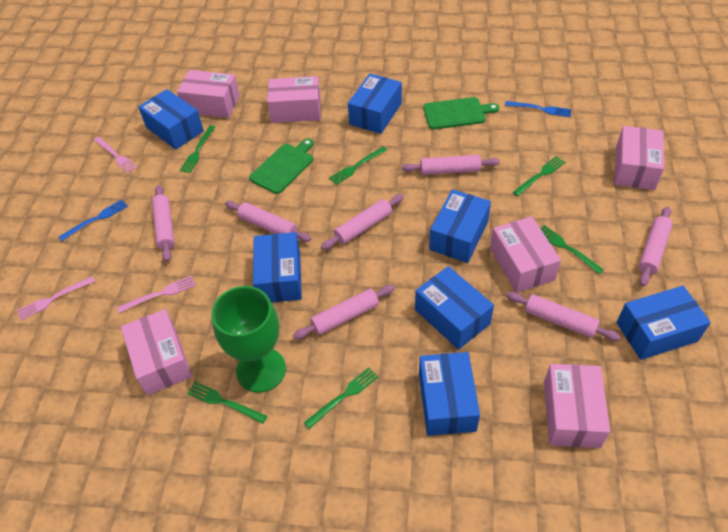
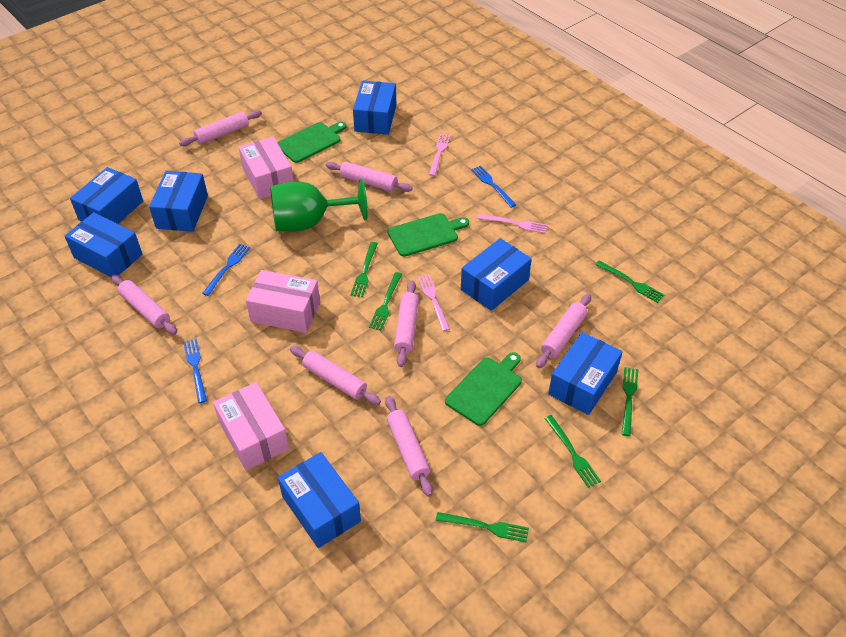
blue fork: 2 -> 3
green cutting board: 2 -> 3
pink box: 6 -> 3

